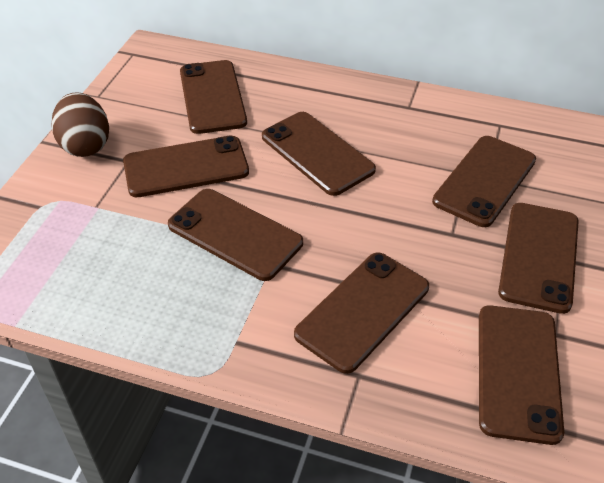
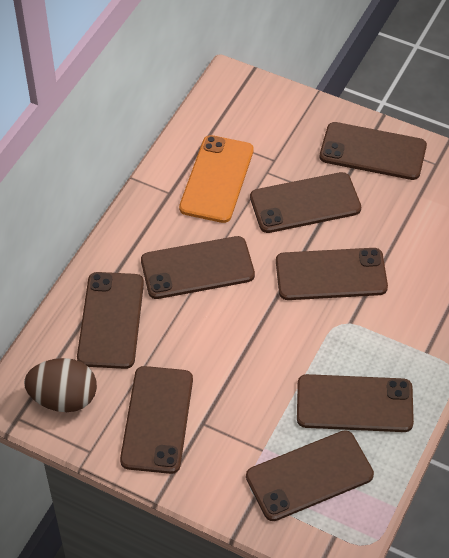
orange phone: 0 -> 1

